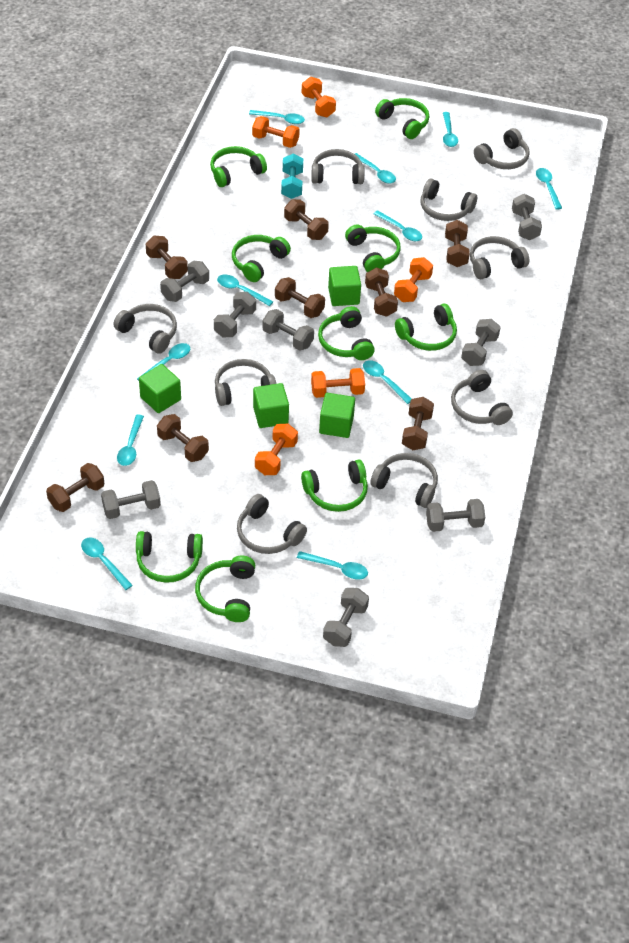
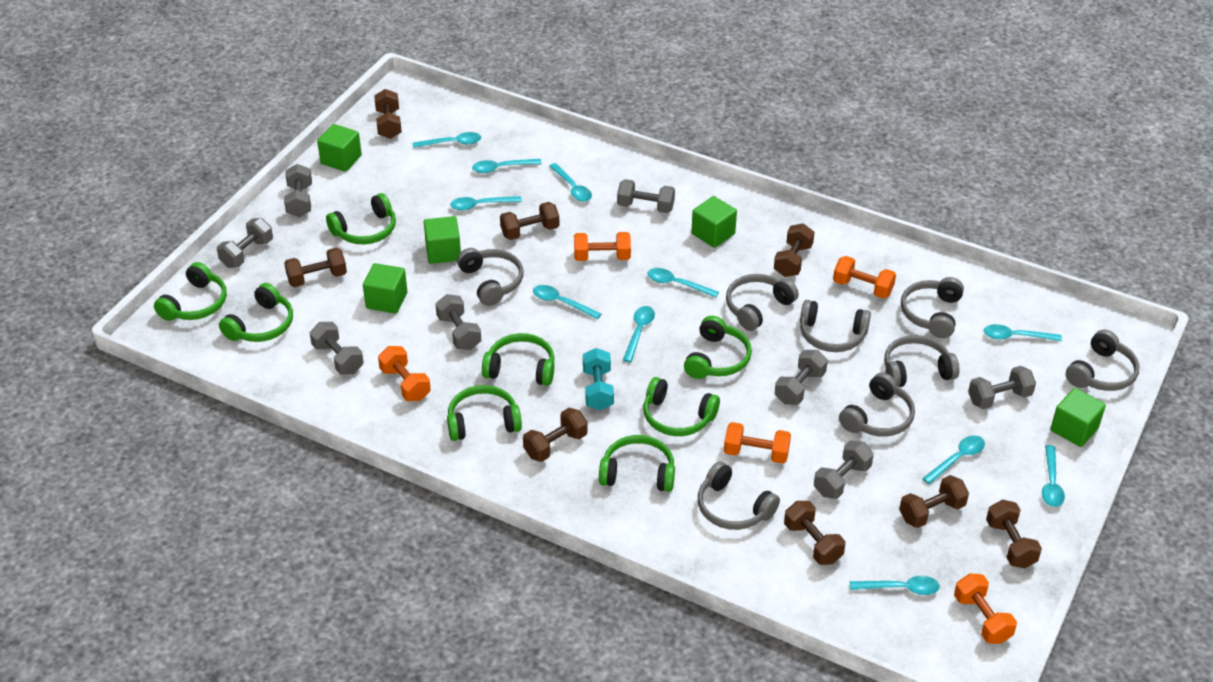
green cube: 4 -> 5
green headphones: 9 -> 8
grey headphones: 9 -> 8

